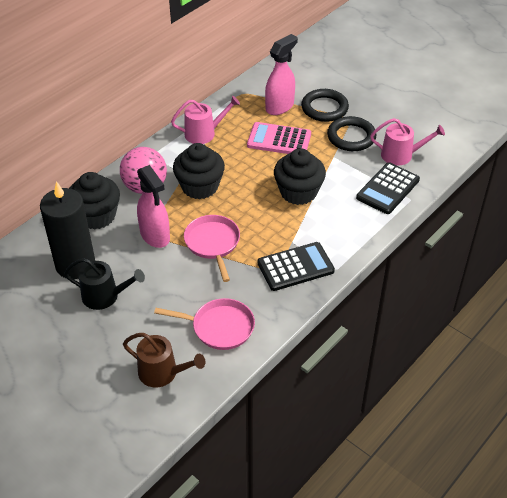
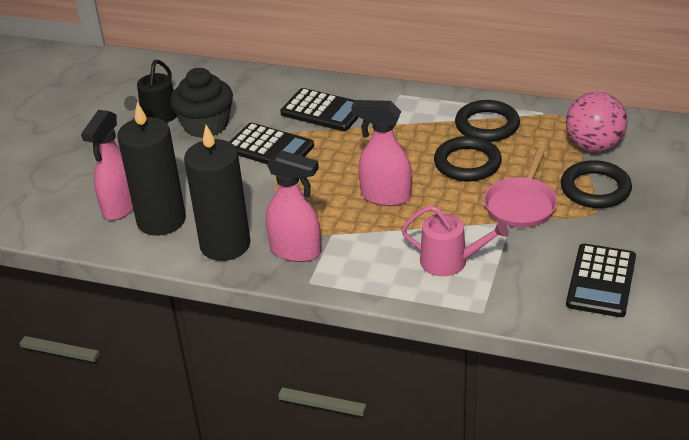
black calculator: 2 -> 3
black candle: 1 -> 2
black cupcake: 3 -> 1
black ring: 2 -> 3
brown watering can: 1 -> 0
pink calculator: 1 -> 0
pink pan: 2 -> 1
pink spray bottle: 2 -> 3
pink watering can: 2 -> 1

